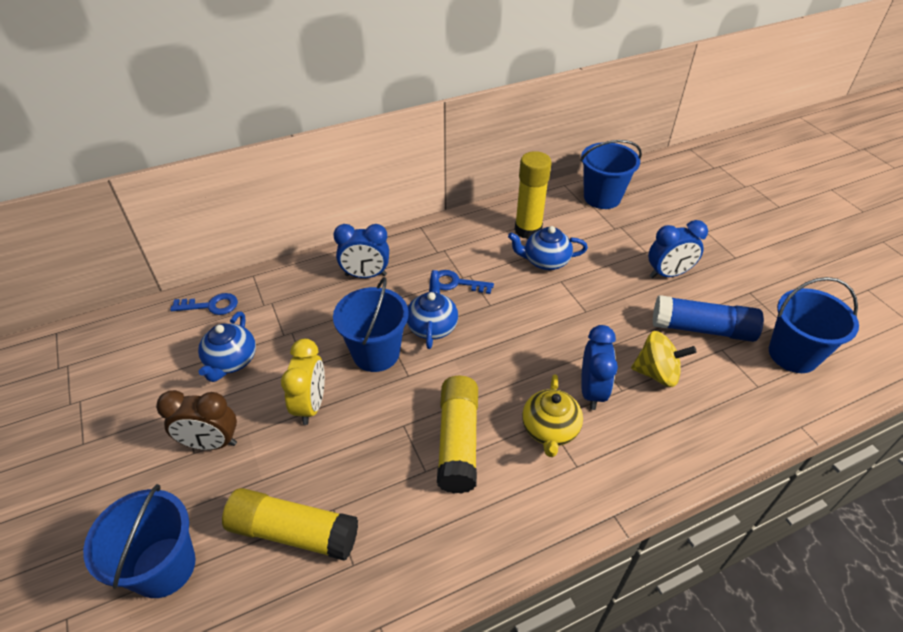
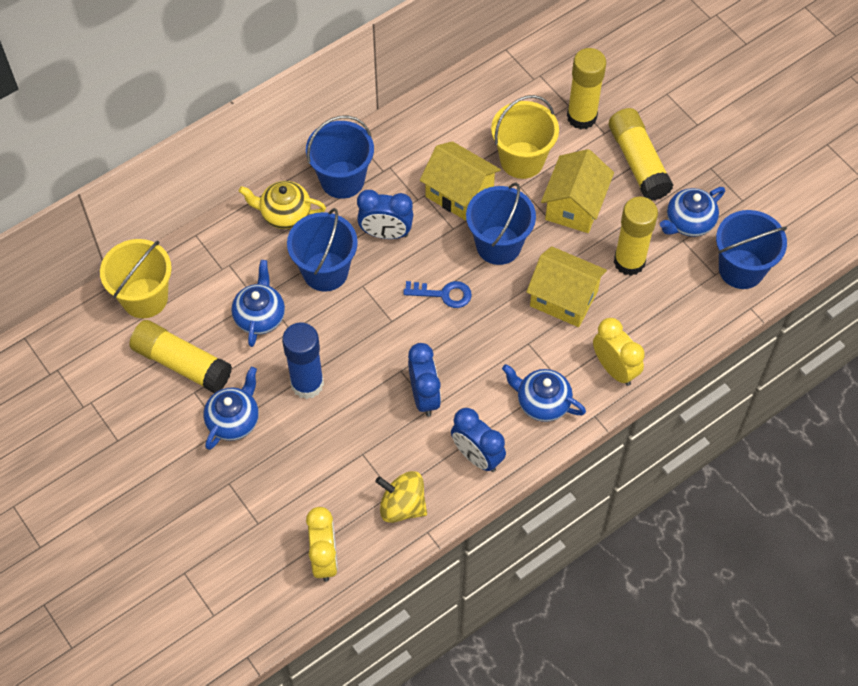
blue key: 2 -> 1
blue teapot: 3 -> 4
brown clock: 1 -> 0
yellow bucket: 0 -> 2
yellow clock: 1 -> 2
yellow glue stick: 3 -> 4
yellow house: 0 -> 3

